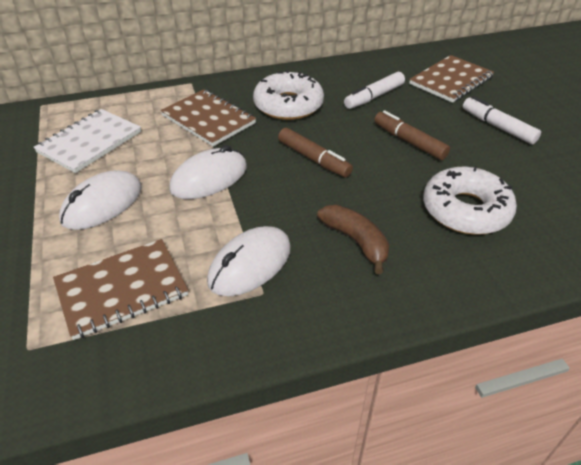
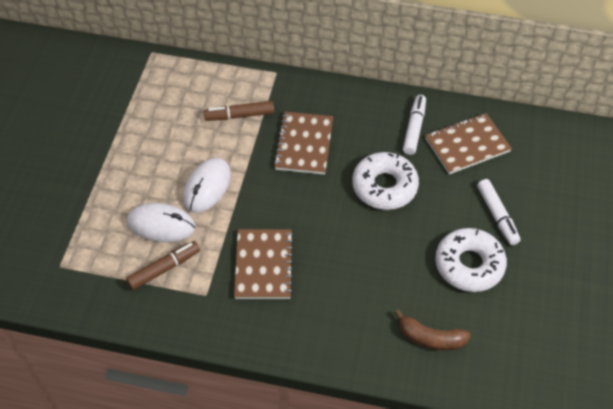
white mouse: 3 -> 2
white notebook: 1 -> 0

